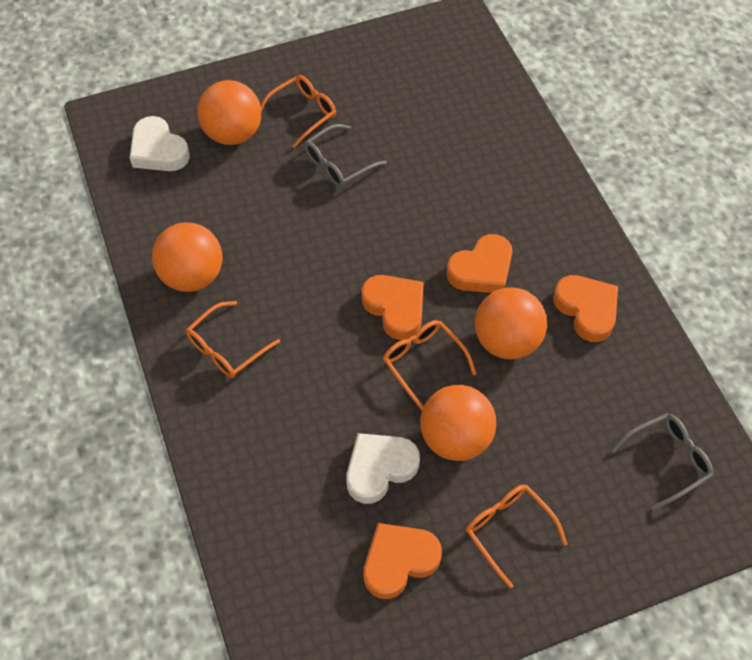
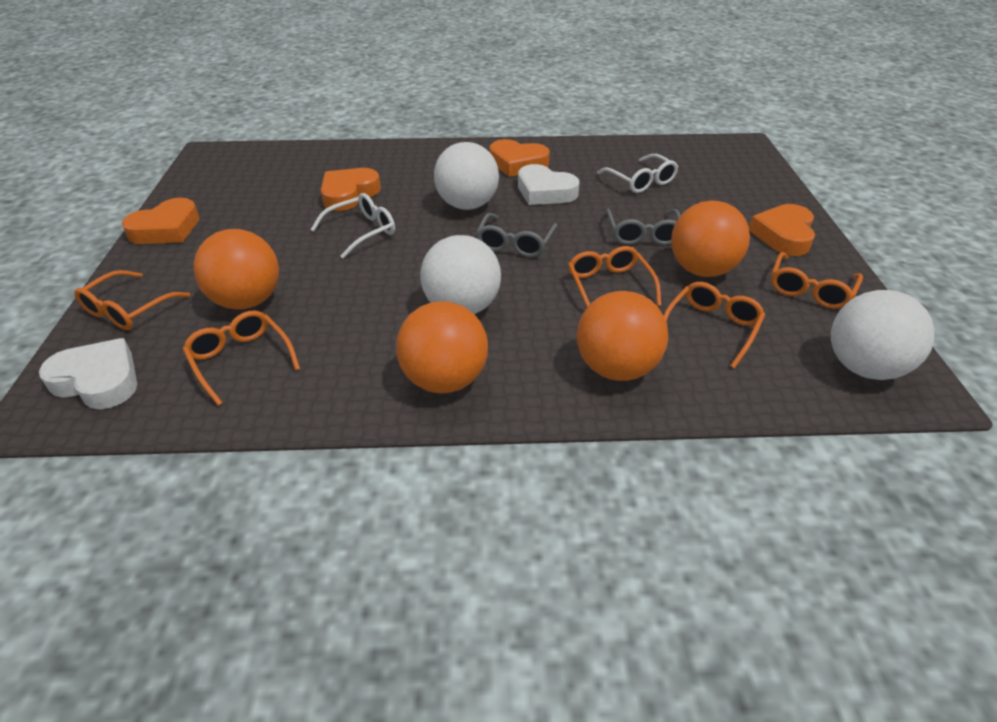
orange glasses: 4 -> 5
white ball: 0 -> 3
white glasses: 0 -> 2

